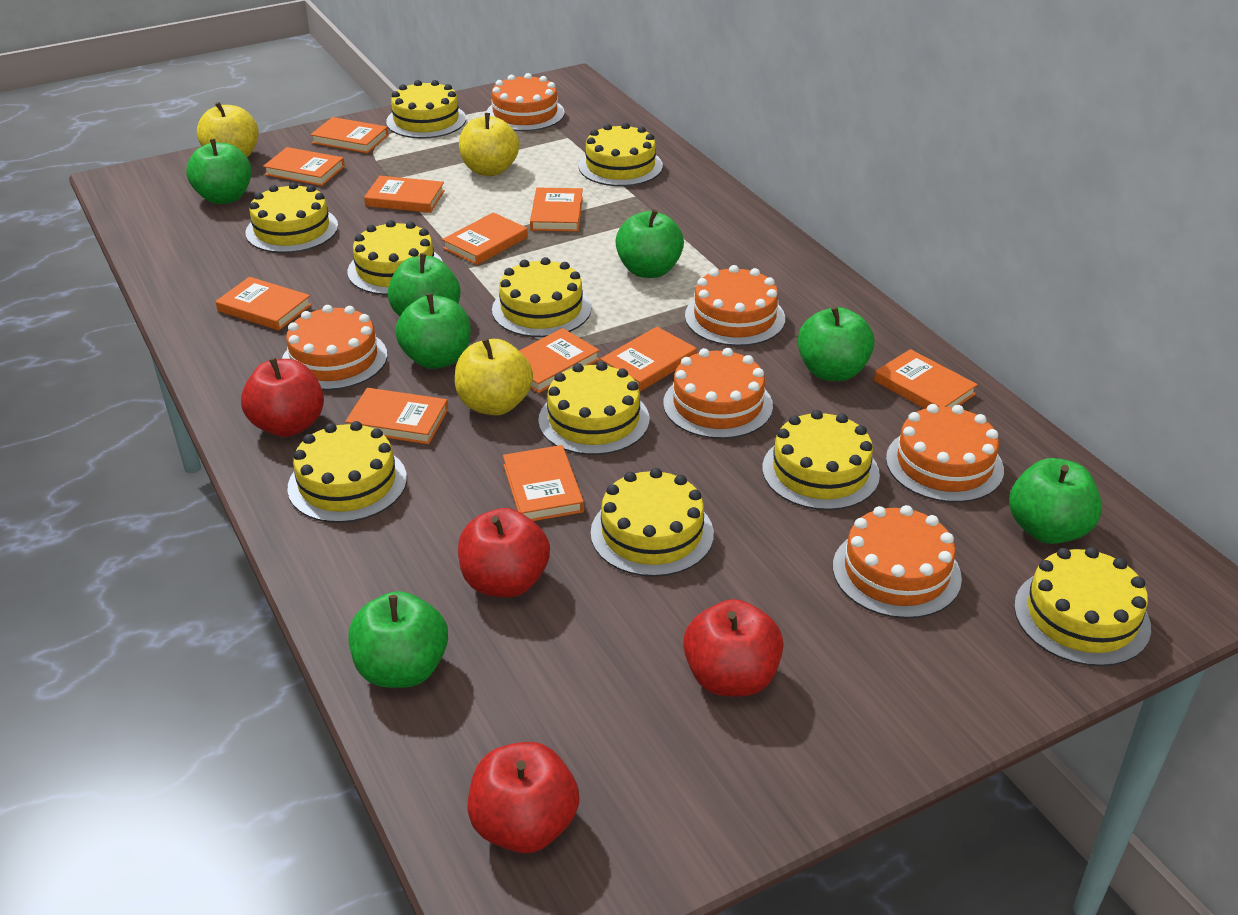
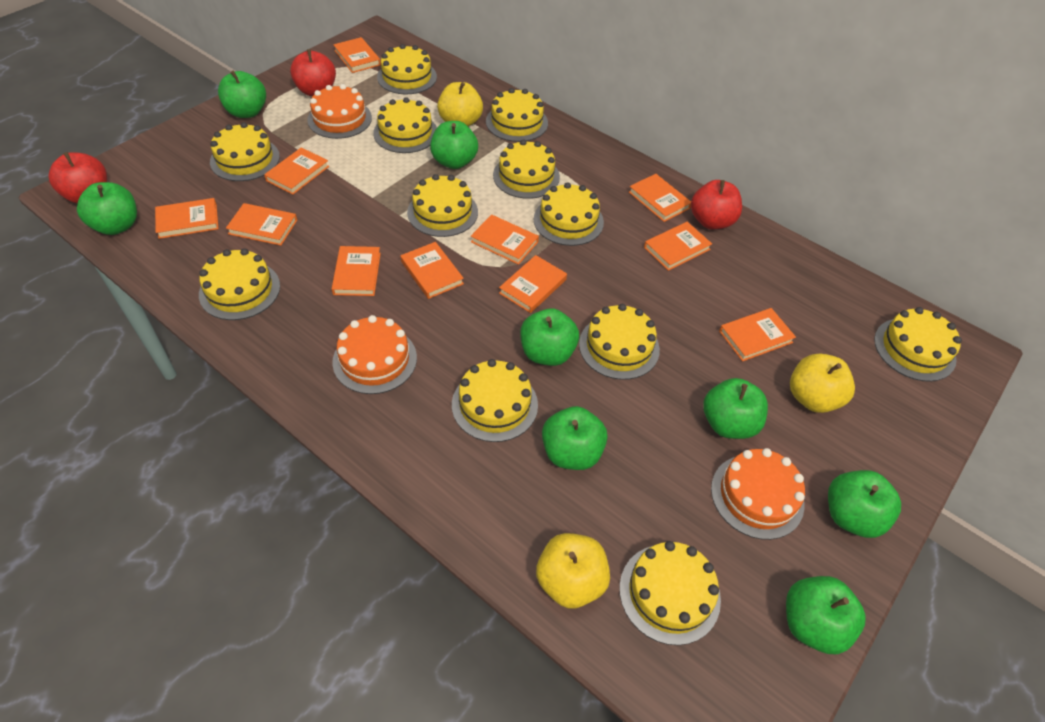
green apple: 7 -> 8
orange cake: 6 -> 3
red apple: 4 -> 3
yellow cake: 10 -> 12

